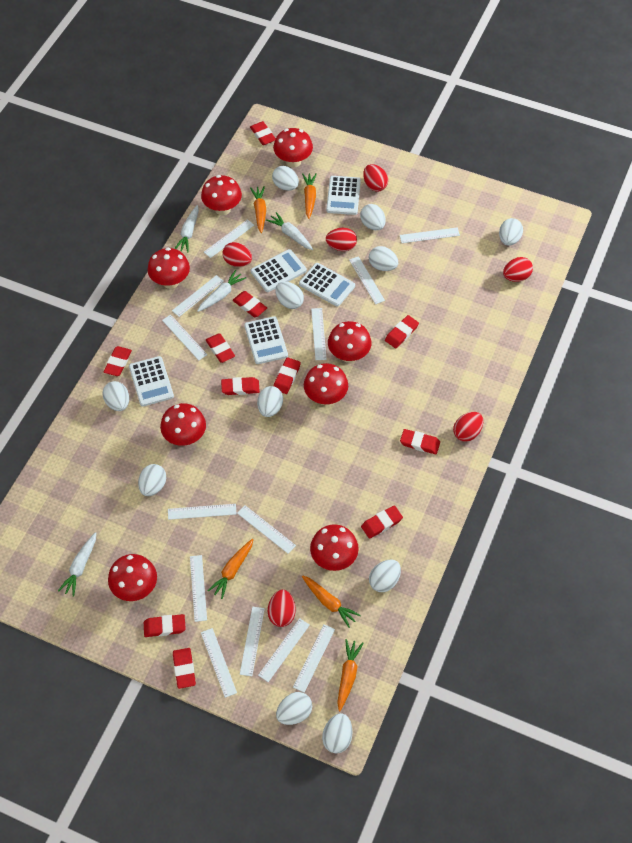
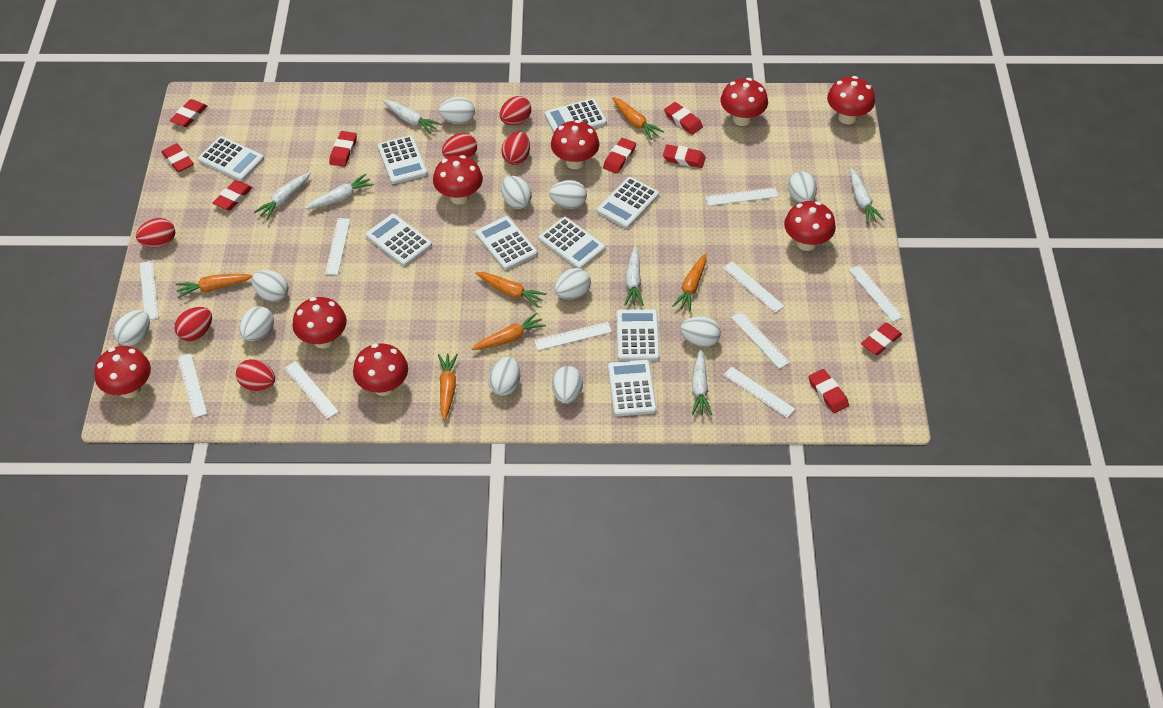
orange carrot: 5 -> 6
red eraser: 11 -> 9
white calculator: 5 -> 9
white carrot: 4 -> 6
white ruler: 13 -> 10

